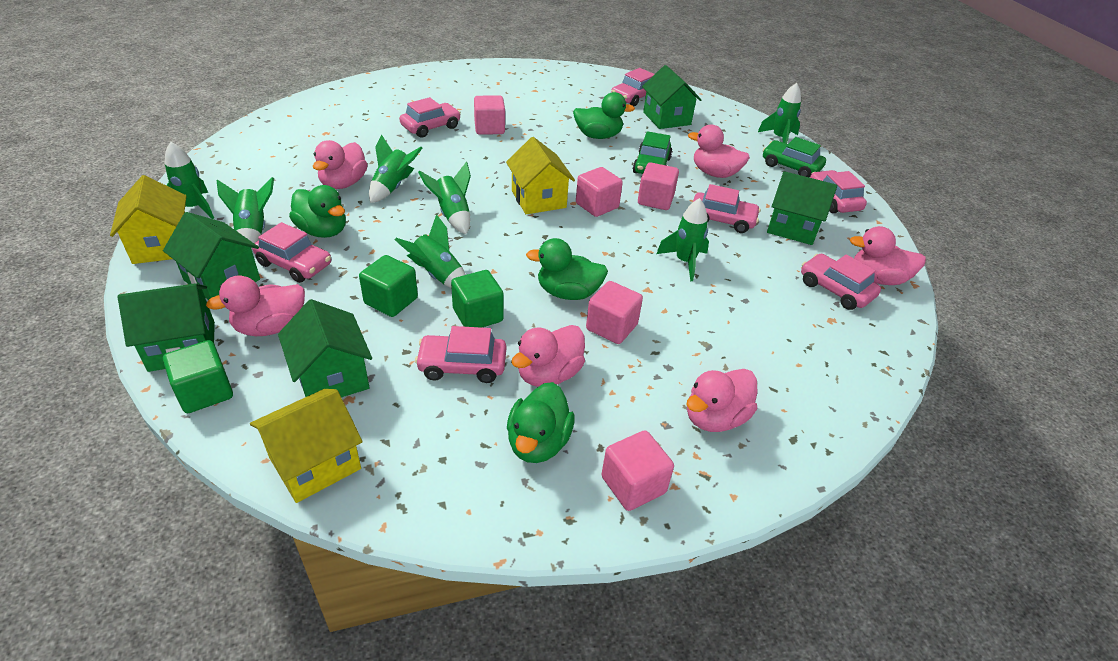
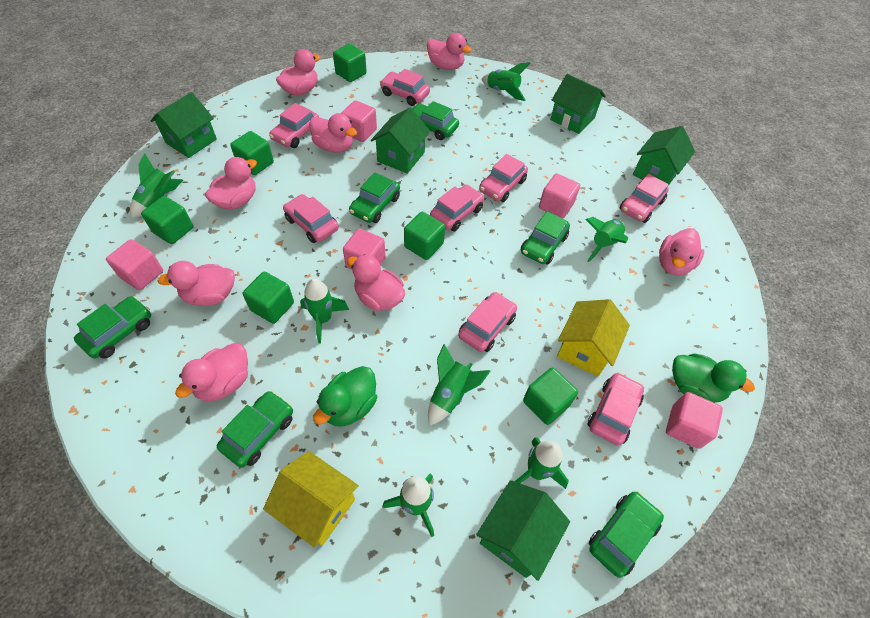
green car: 2 -> 6
green cube: 3 -> 6
green duck: 4 -> 2
pink car: 7 -> 8
pink duck: 6 -> 8
yellow house: 3 -> 2

